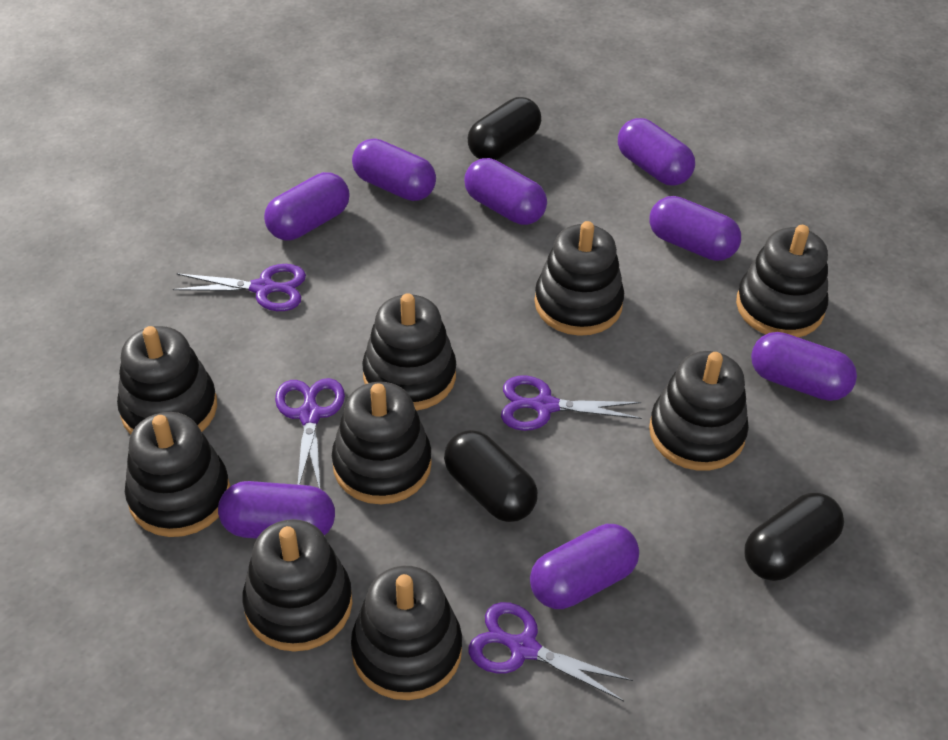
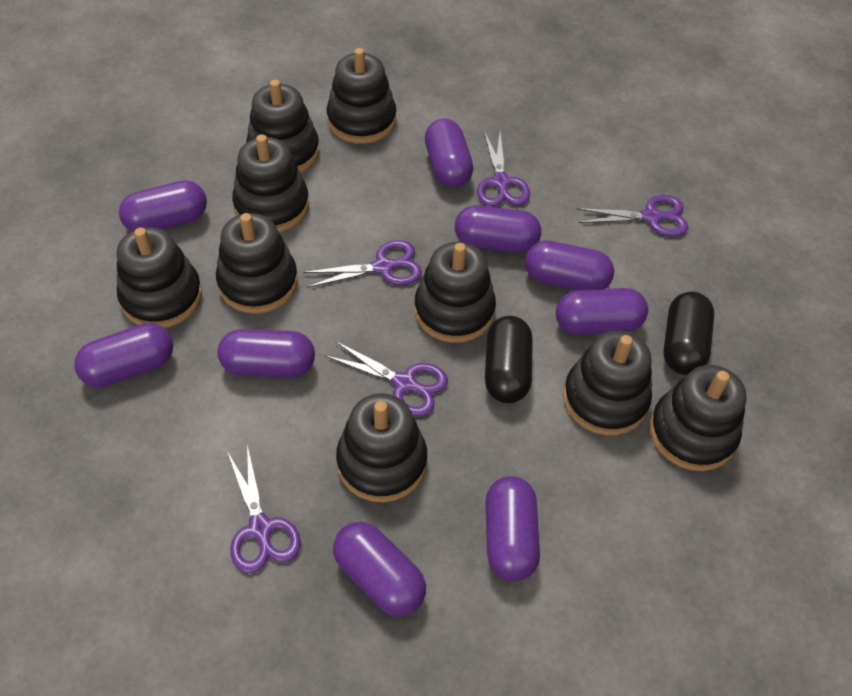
black capsule: 3 -> 2
purple capsule: 8 -> 9
purple scissors: 4 -> 5

